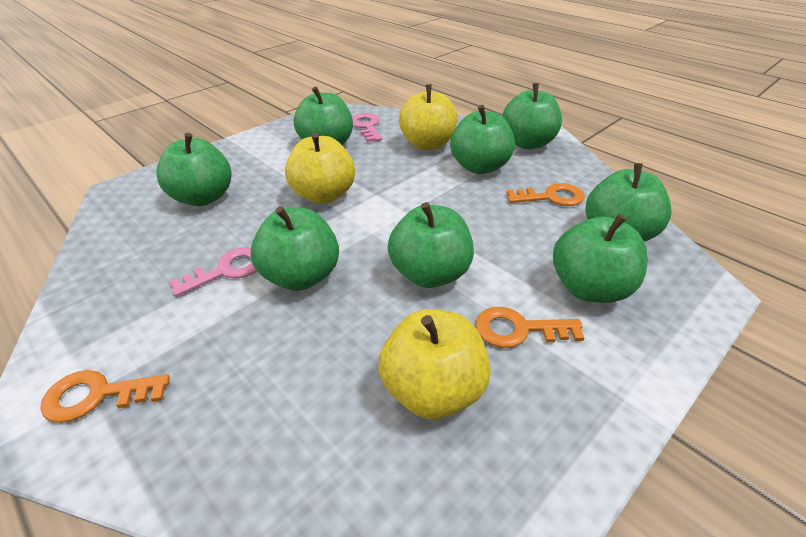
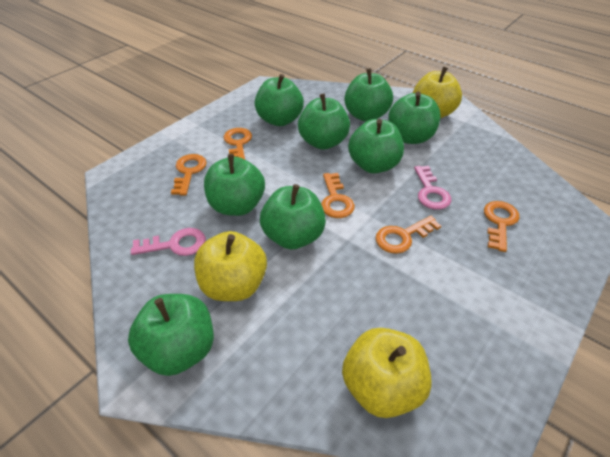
orange key: 3 -> 5

